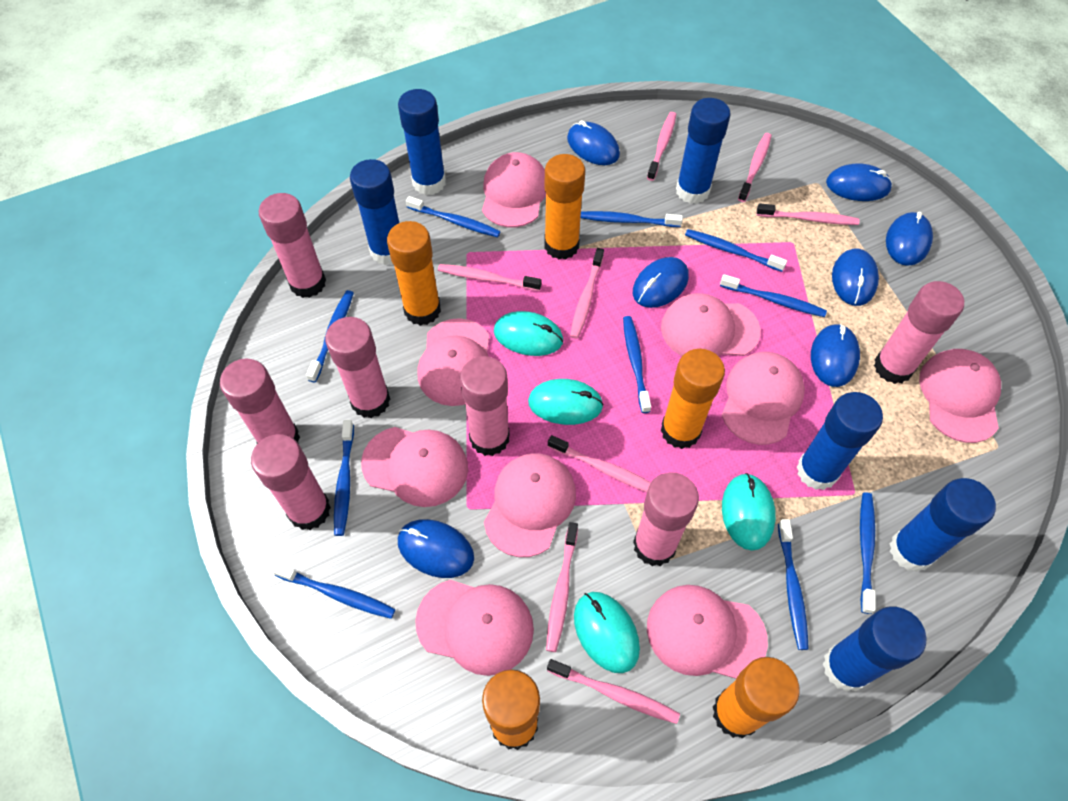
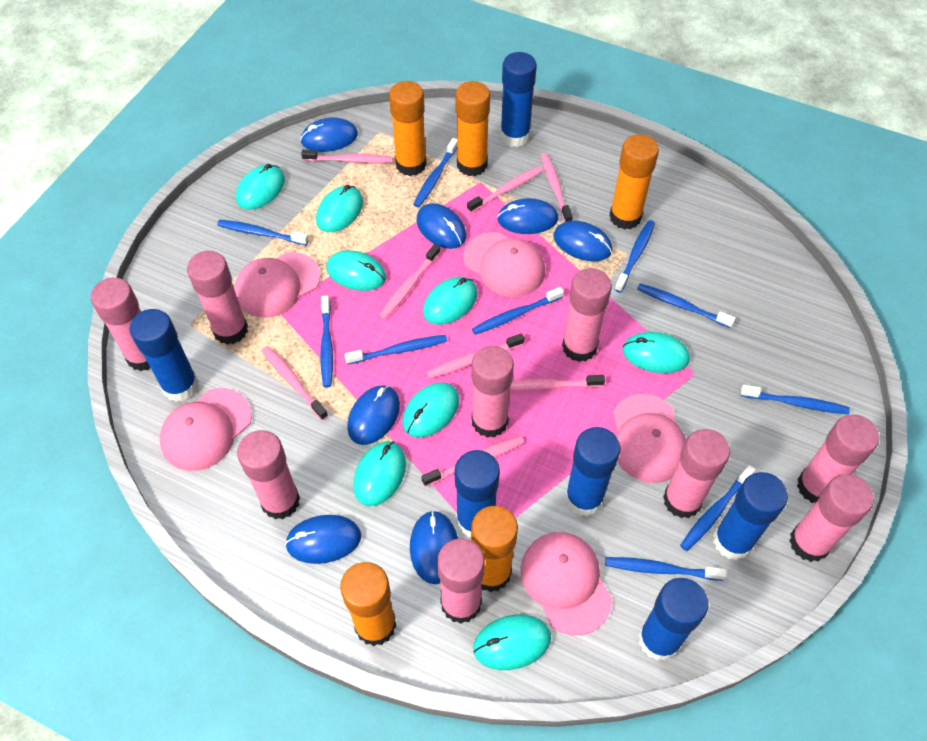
pink cap: 9 -> 5
pink glue stick: 7 -> 9
turquoise mouse: 4 -> 8

